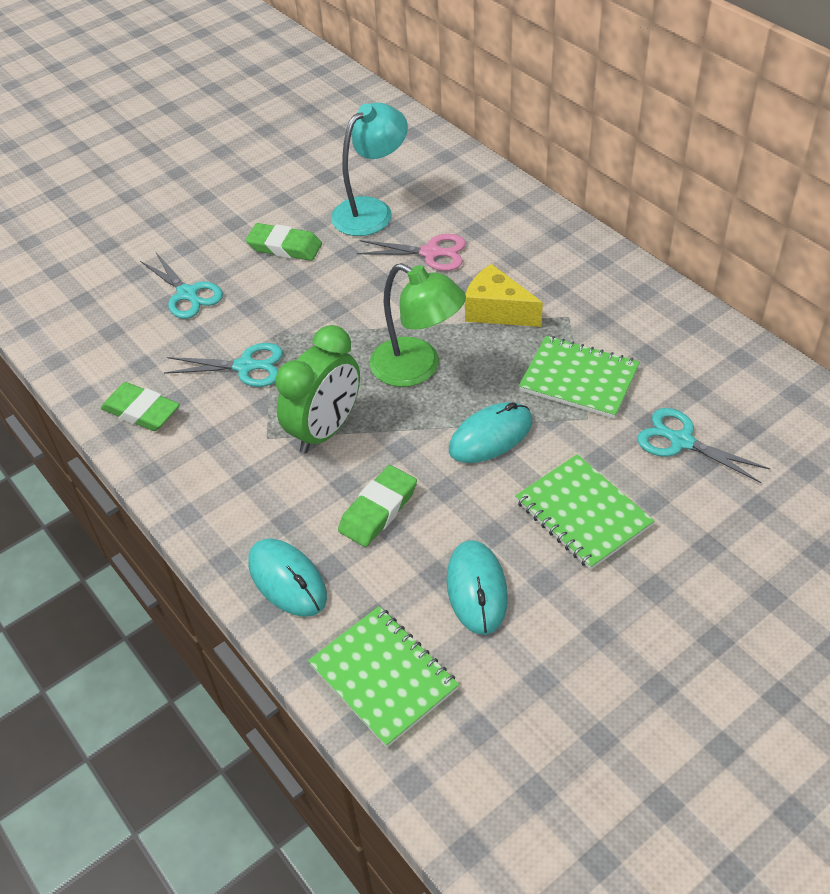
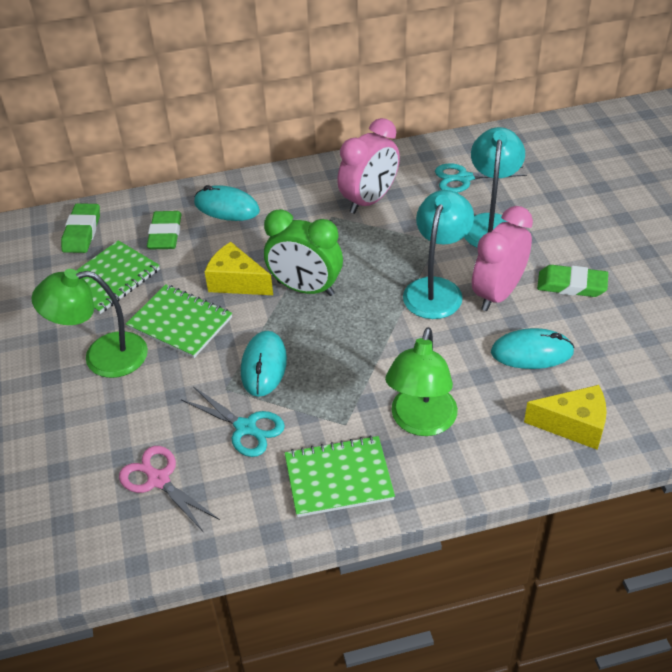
green lamp: 1 -> 2
pink clock: 0 -> 2
turquoise lamp: 1 -> 2
turquoise scissors: 3 -> 2
yellow cheese: 1 -> 2

